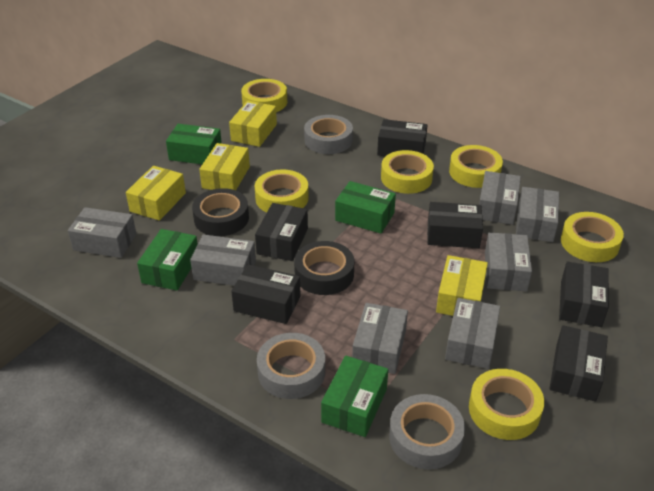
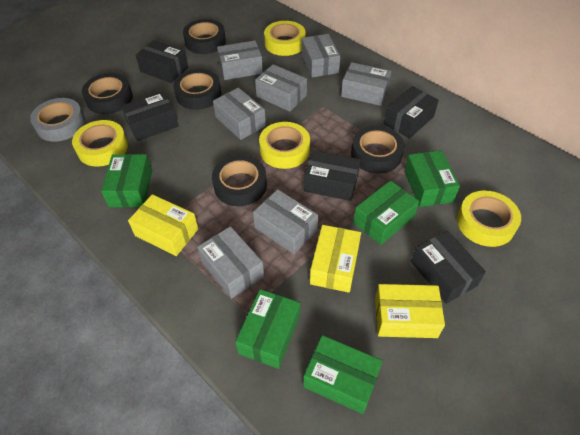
black box: 6 -> 5
black tape: 2 -> 5
green box: 4 -> 5
grey tape: 3 -> 1
yellow box: 4 -> 3
yellow tape: 6 -> 4

